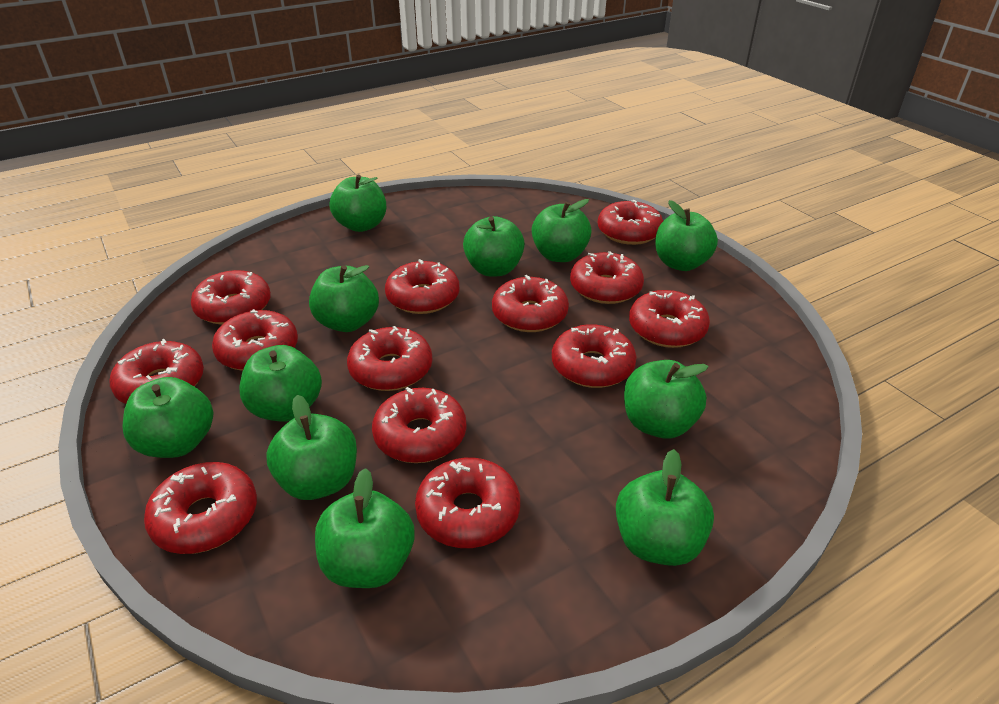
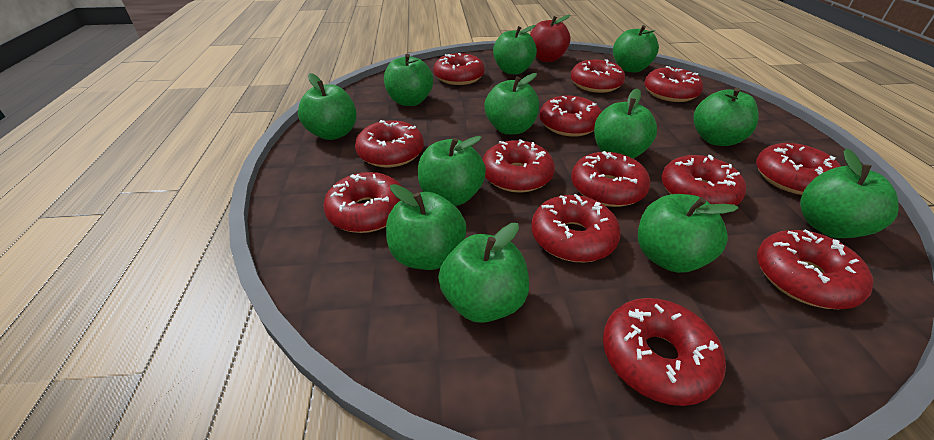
green apple: 11 -> 12
red apple: 0 -> 1

